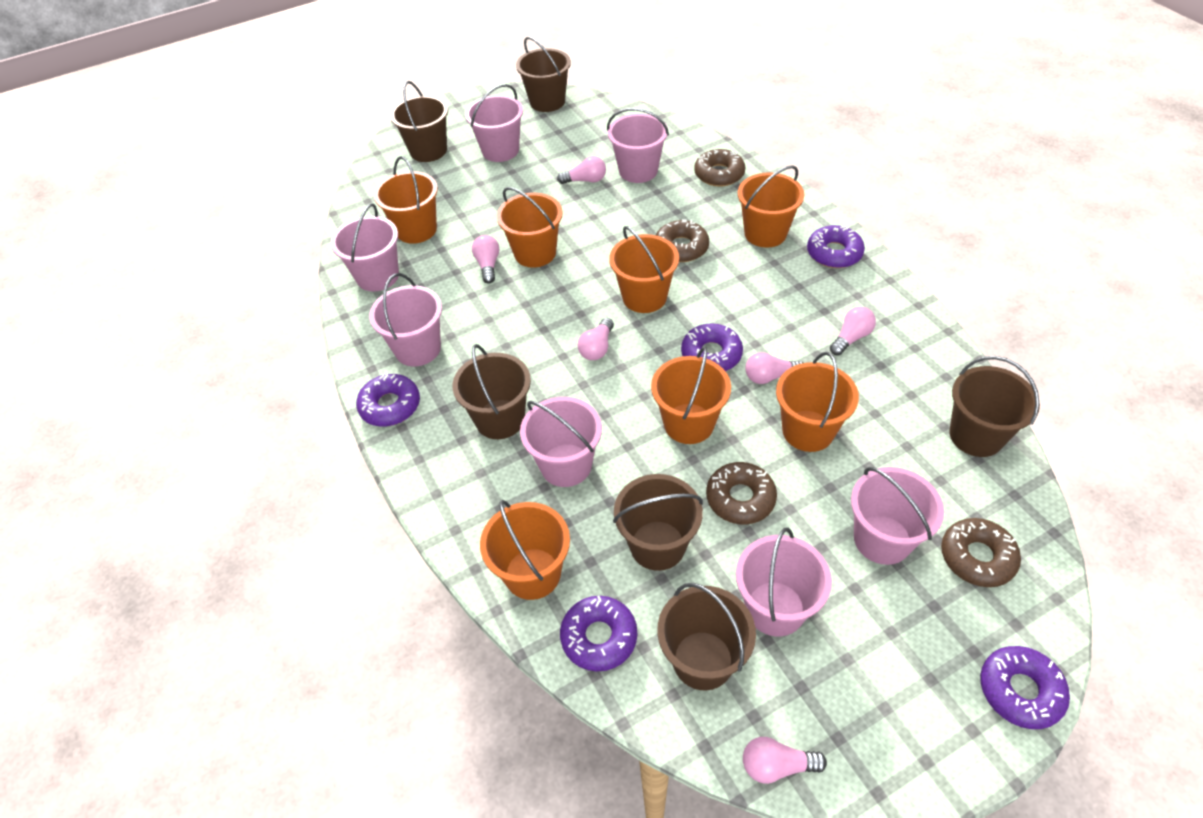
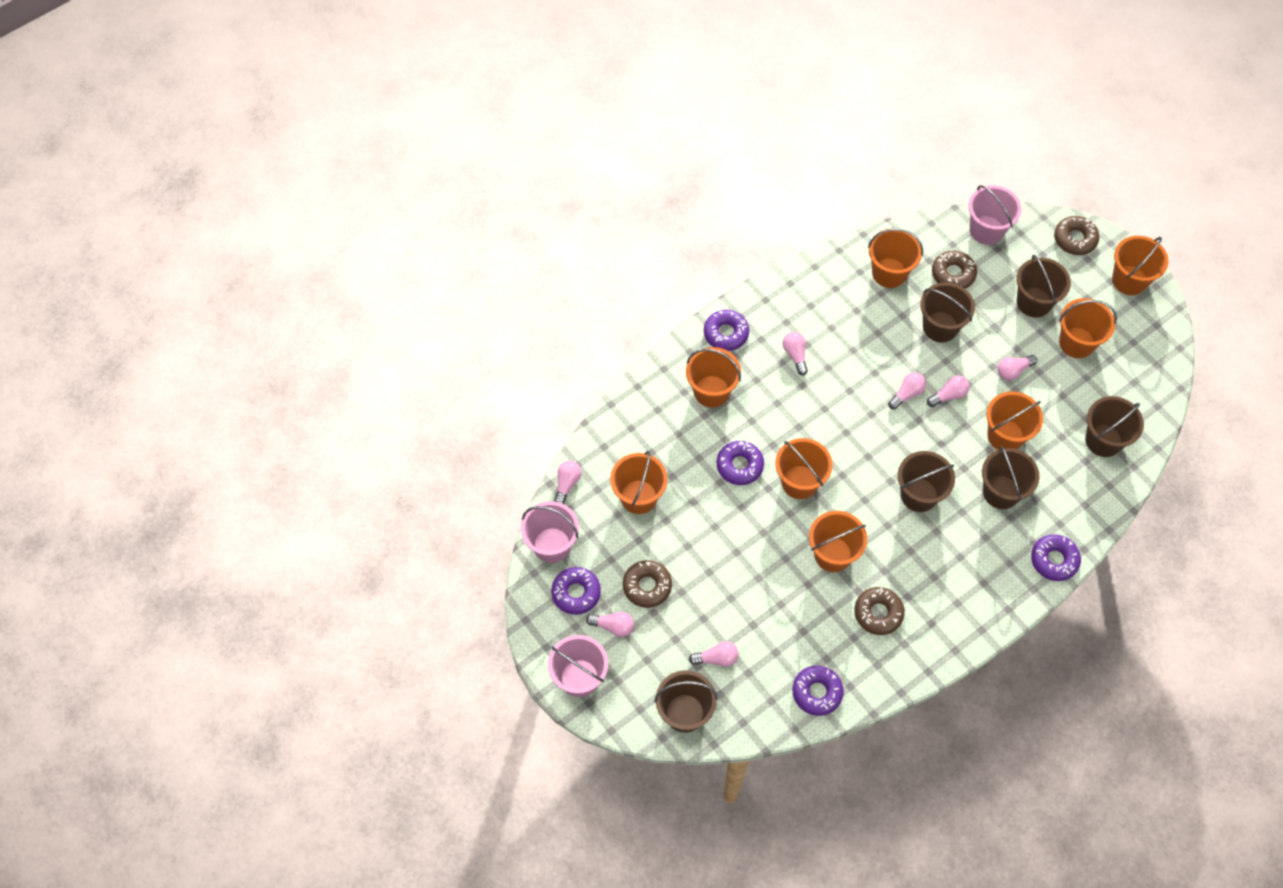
orange bucket: 7 -> 8
pink bucket: 7 -> 3
pink light bulb: 6 -> 7

